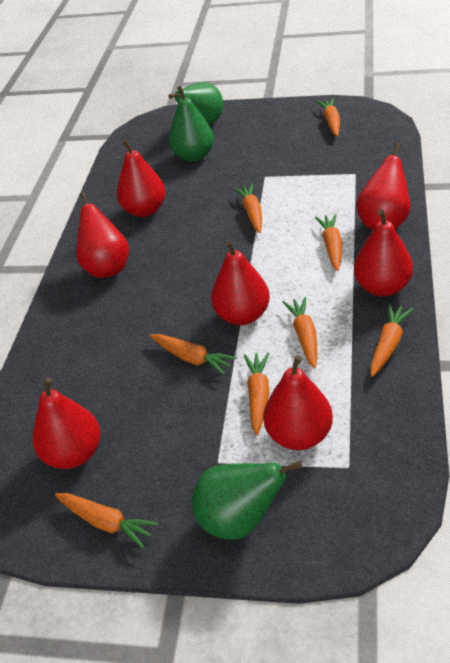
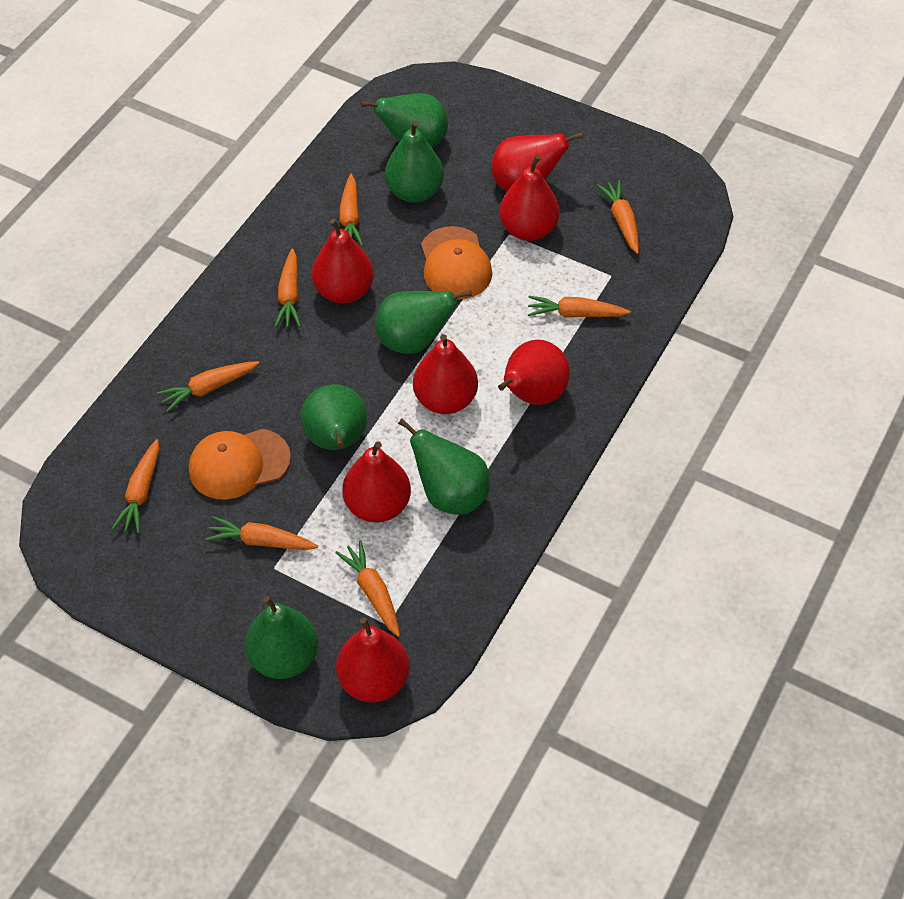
green pear: 3 -> 6
orange cap: 0 -> 2

